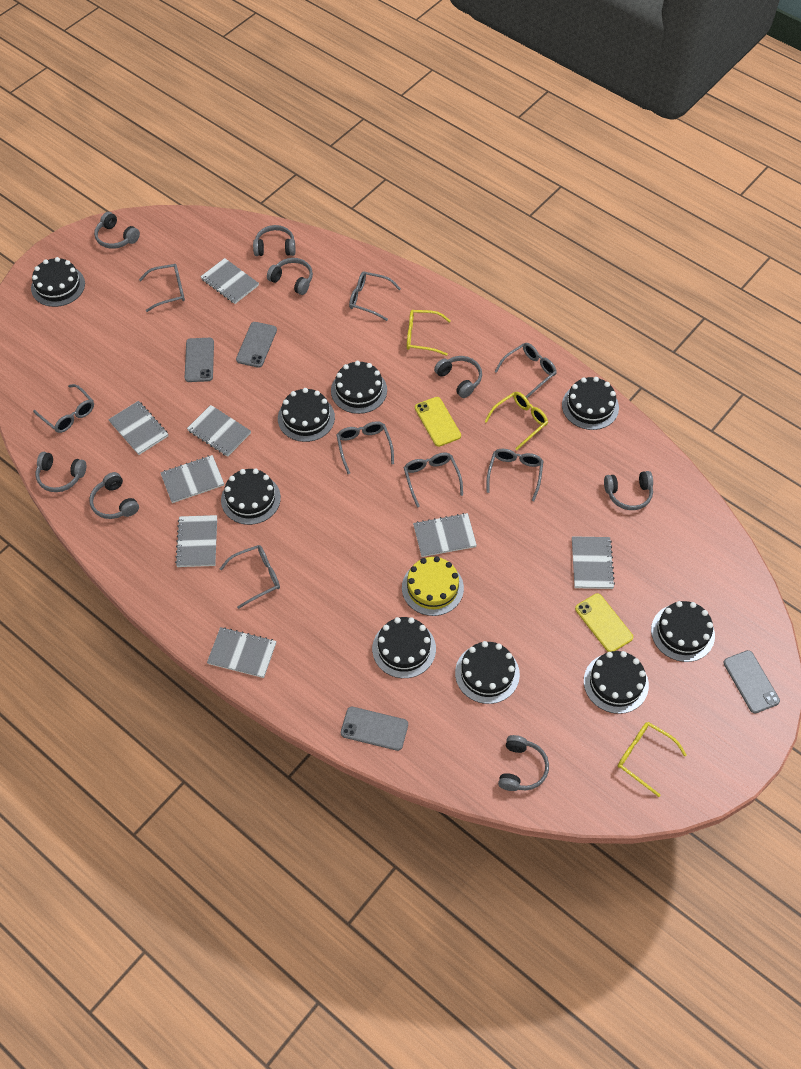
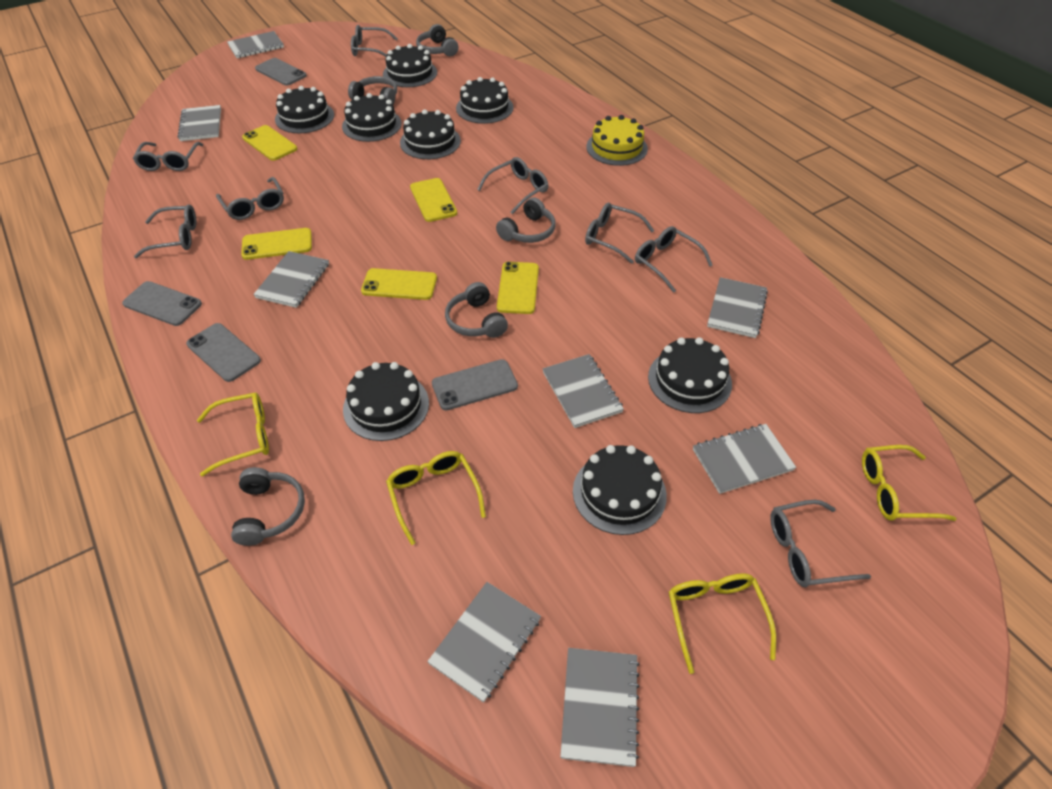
black cake: 9 -> 8
grey headphones: 8 -> 5
yellow glasses: 3 -> 4
yellow phone: 2 -> 5

